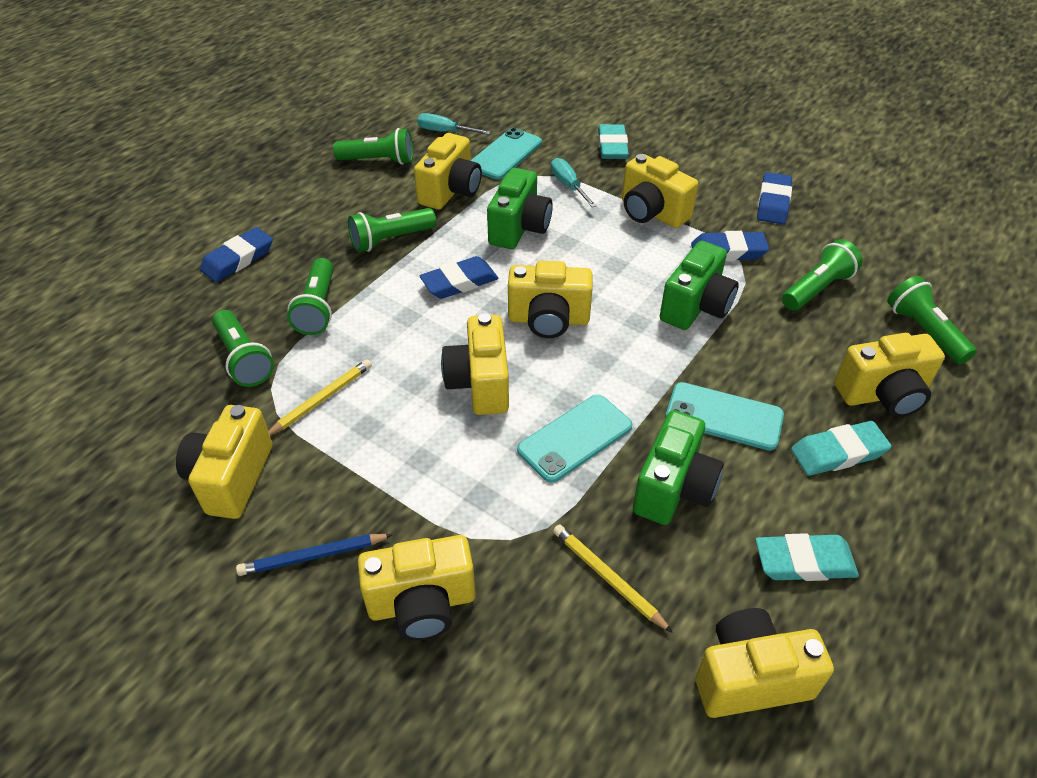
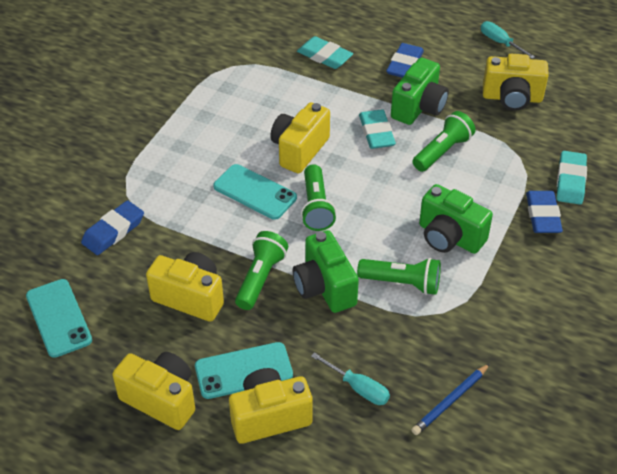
blue eraser: 4 -> 3
green flashlight: 6 -> 4
yellow camera: 8 -> 5
yellow pencil: 2 -> 0

